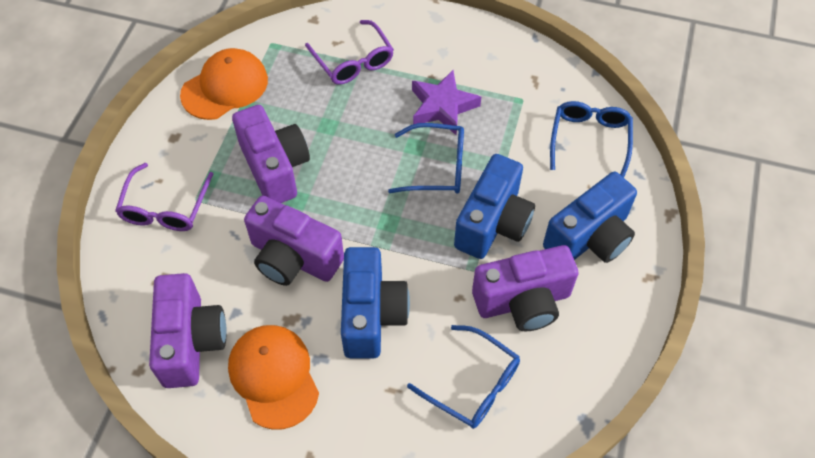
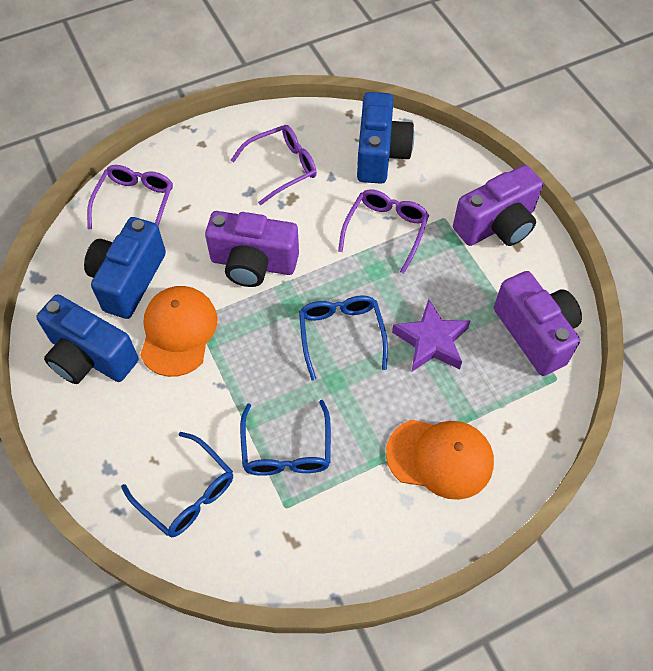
purple camera: 4 -> 3
purple glasses: 2 -> 3

